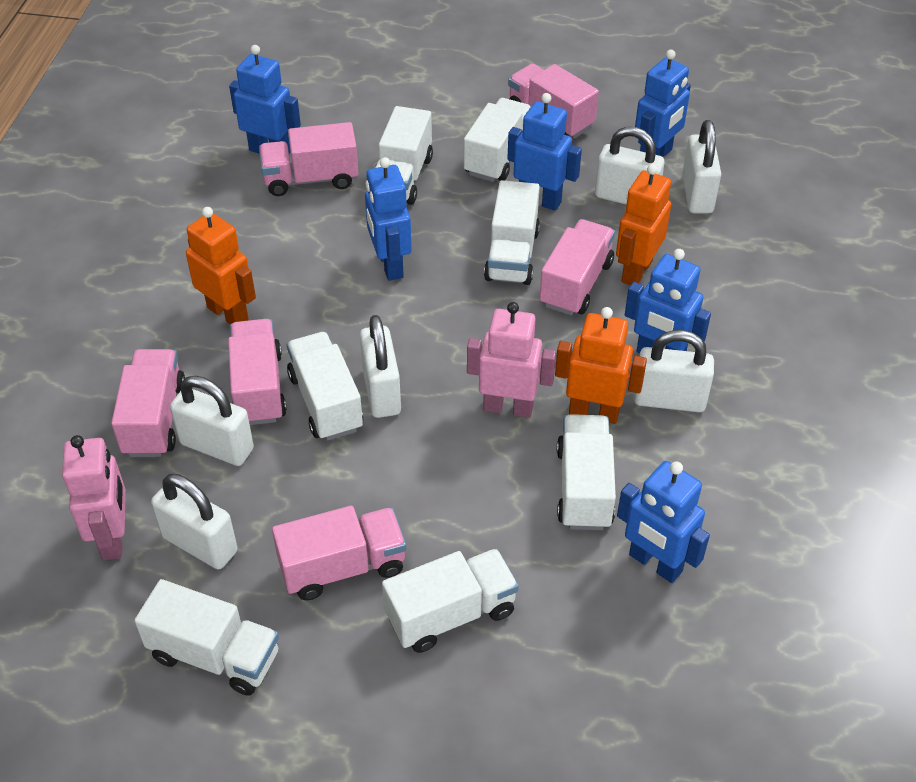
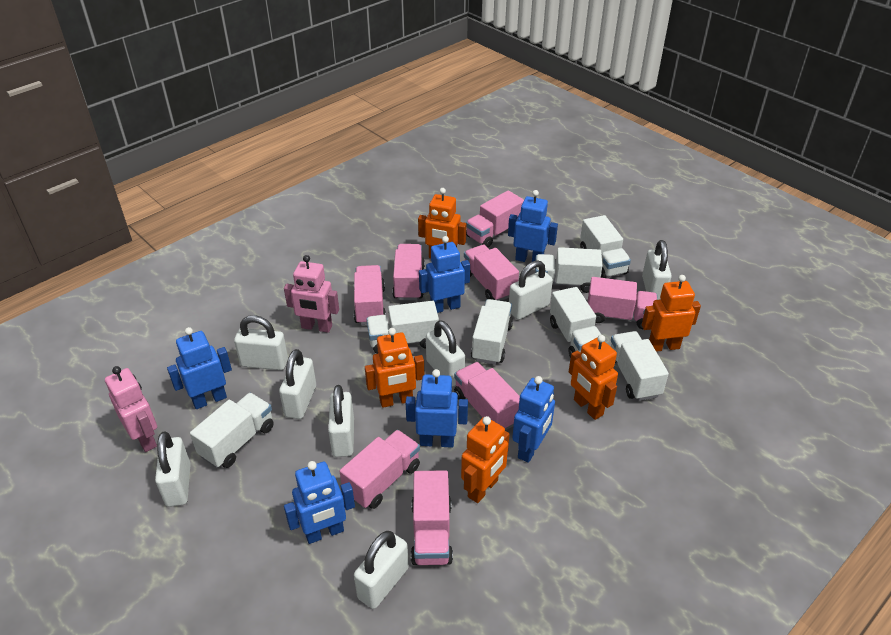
orange robot: 3 -> 5
pink truck: 6 -> 8
white padlock: 6 -> 8

